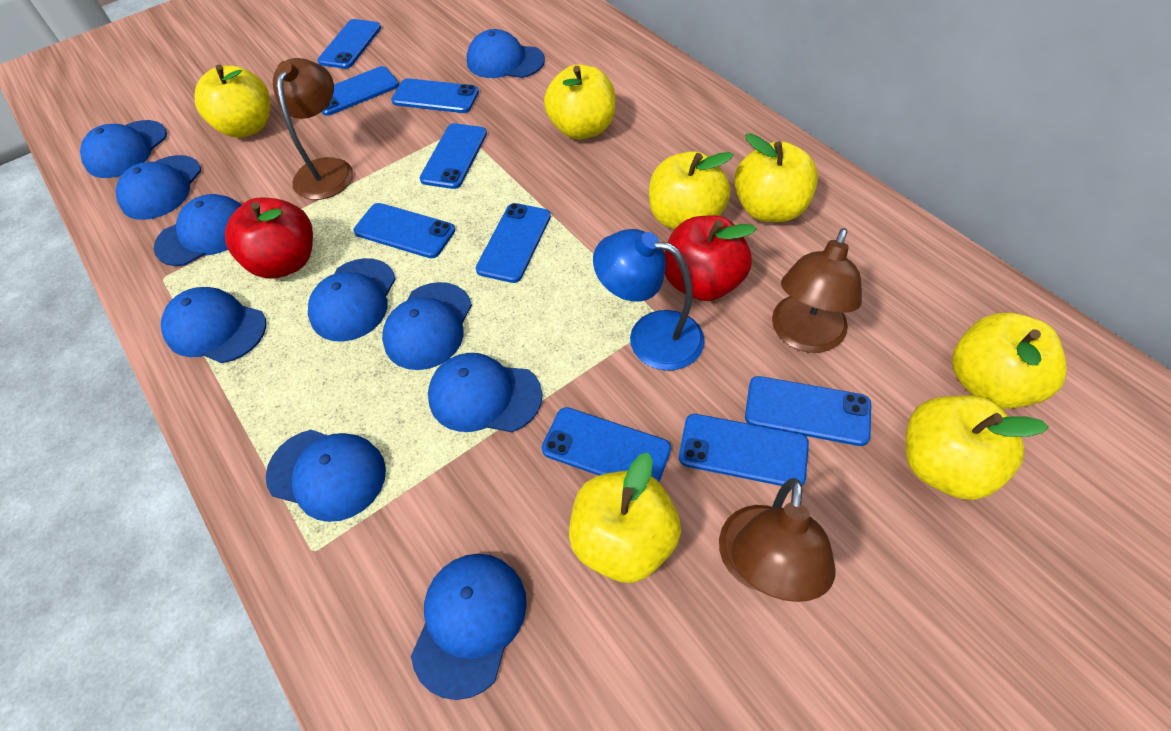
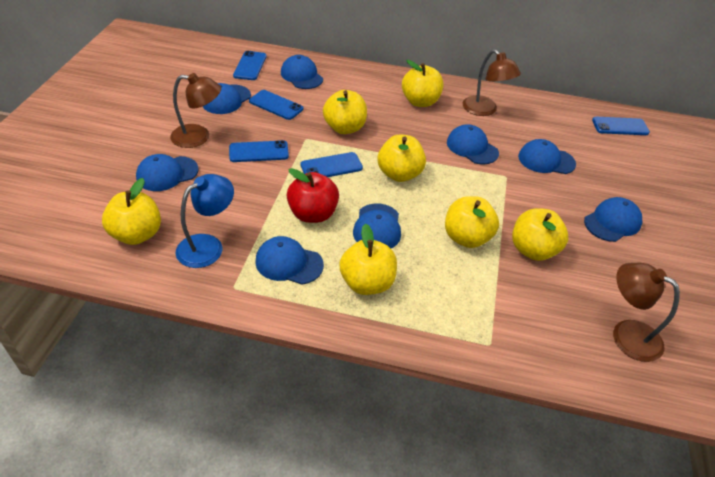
blue cap: 10 -> 8
blue phone: 9 -> 5
red apple: 2 -> 1

